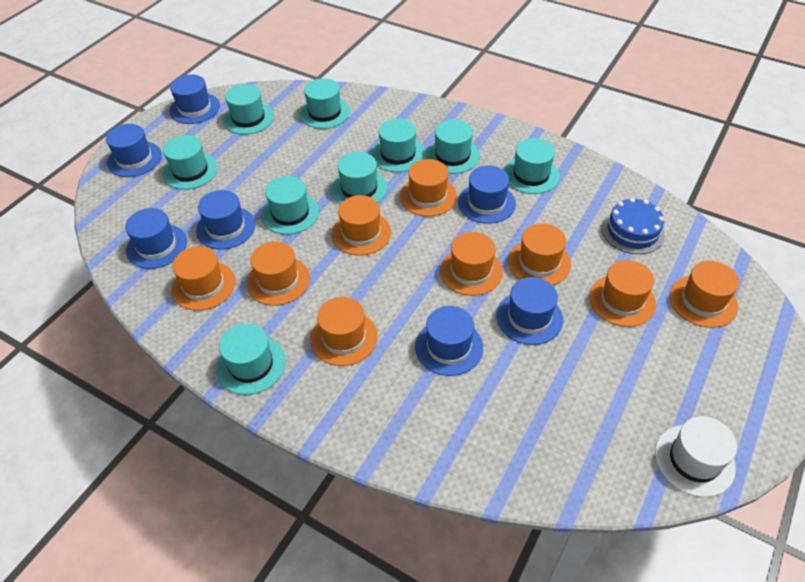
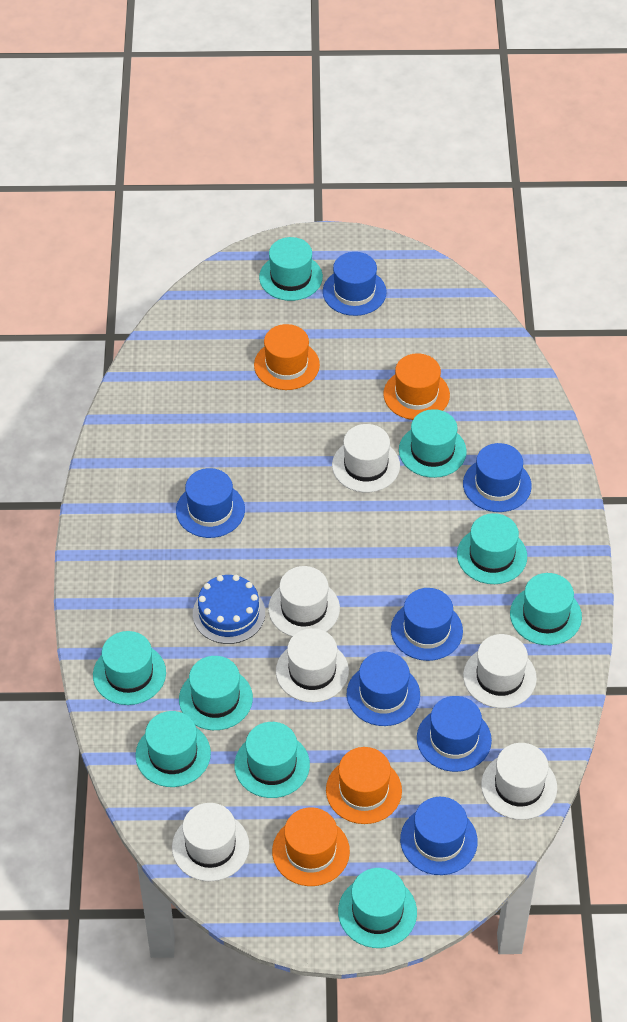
orange hat: 9 -> 4
white hat: 1 -> 6

